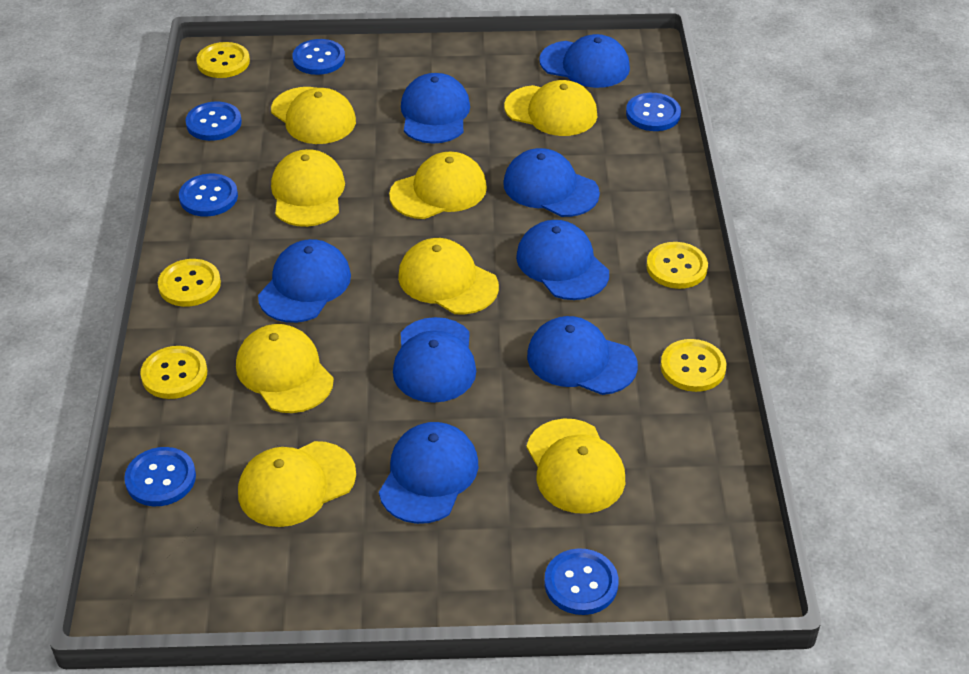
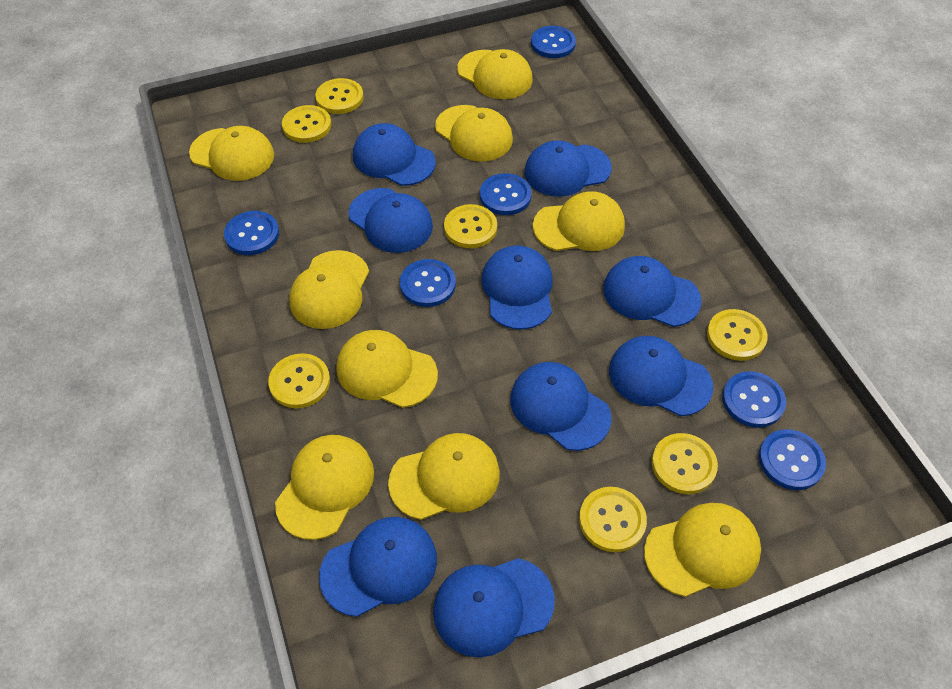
blue cap: 8 -> 9
yellow button: 5 -> 7
yellow cap: 8 -> 9

